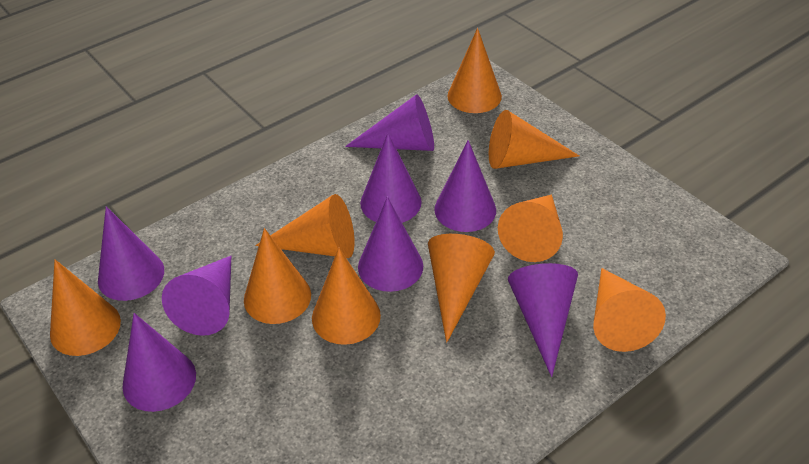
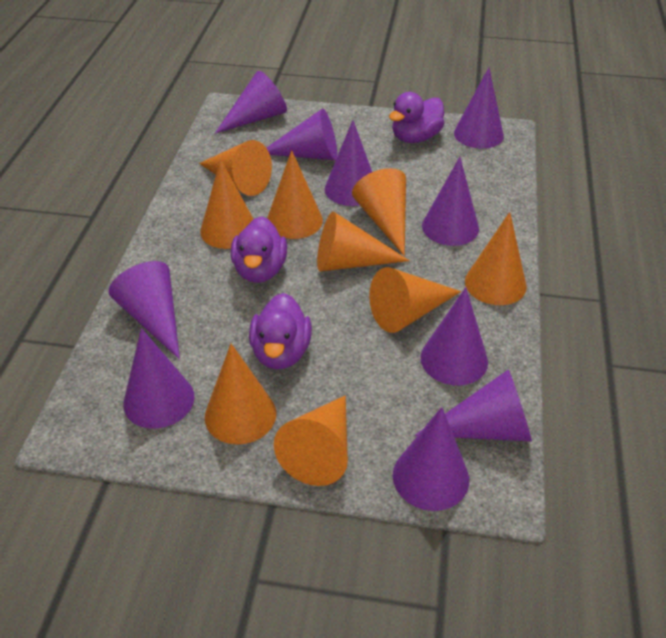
purple cone: 8 -> 10
purple duck: 0 -> 3

